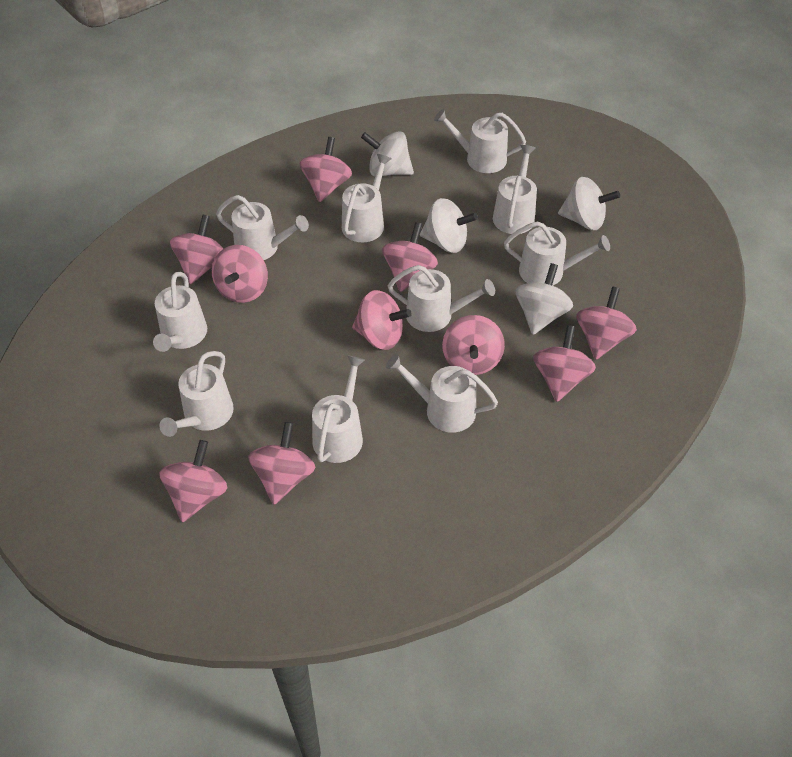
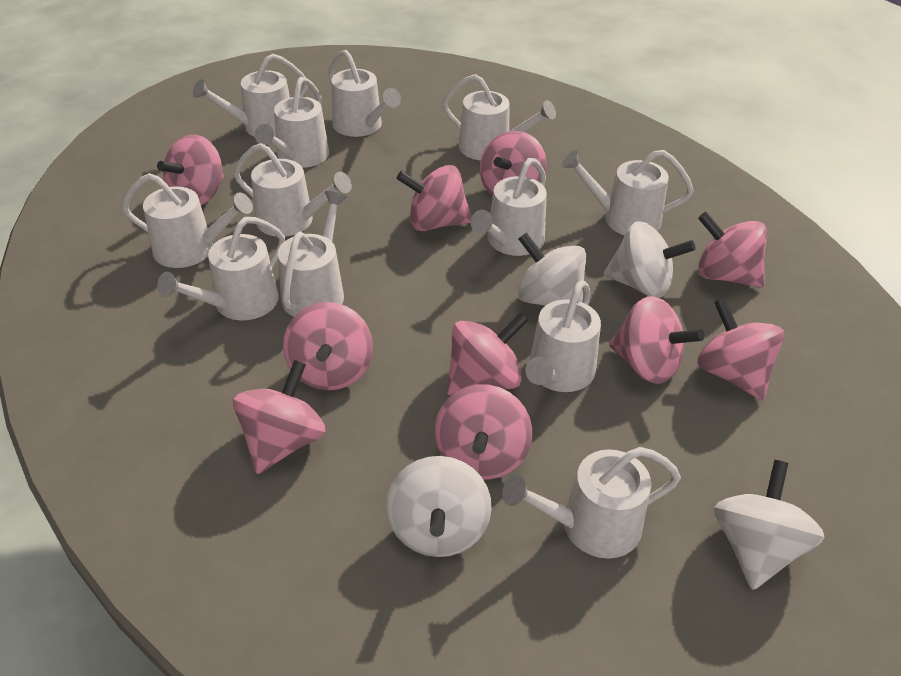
white watering can: 10 -> 12

